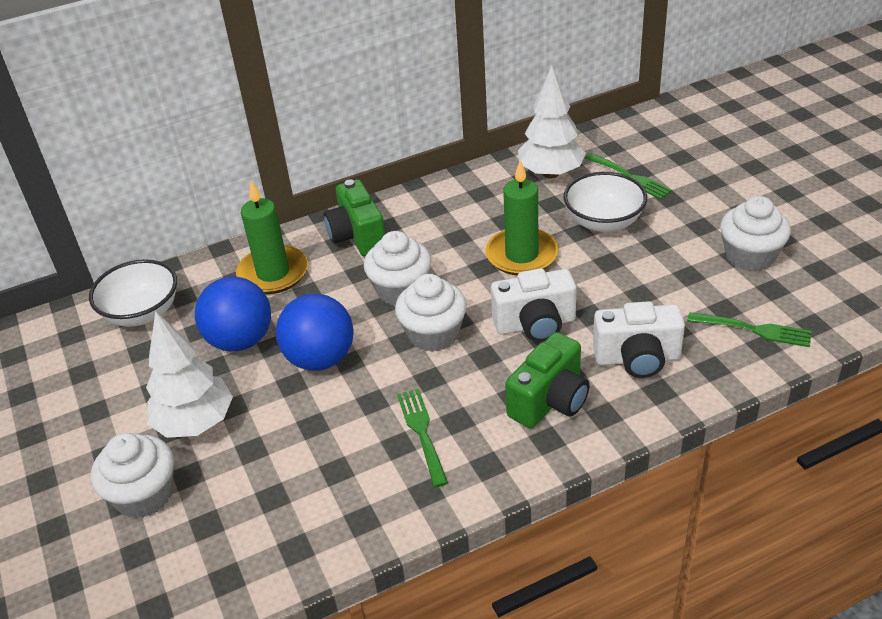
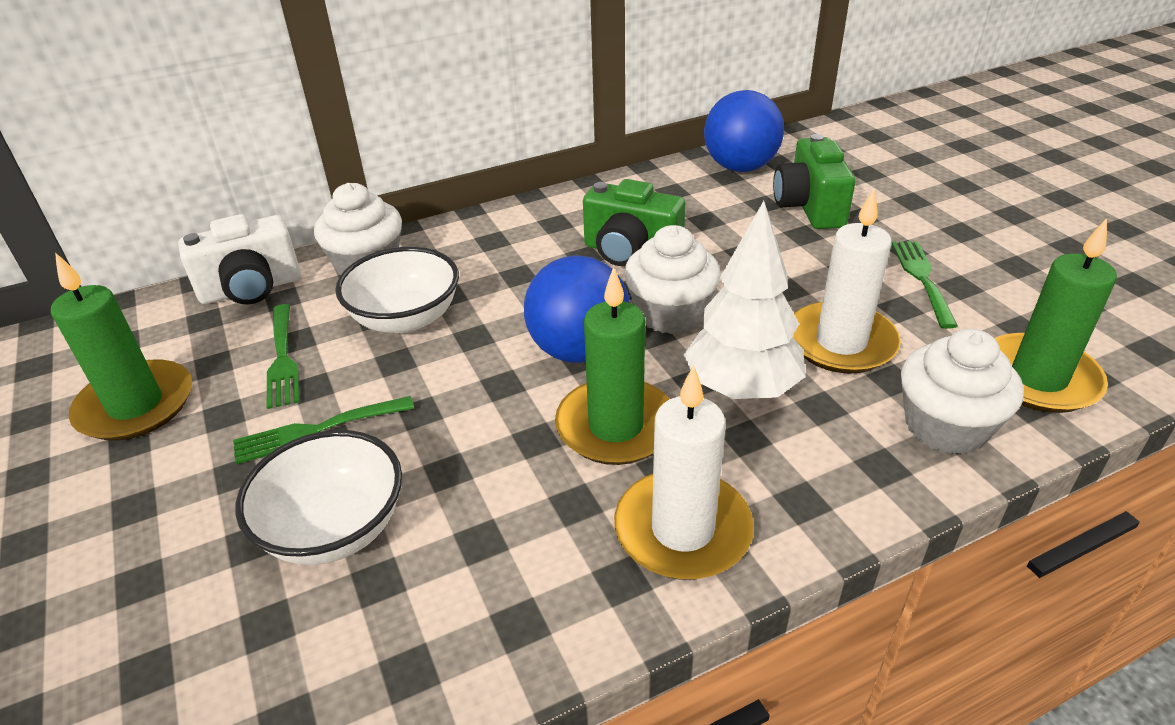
green candle: 2 -> 3
white camera: 2 -> 1
white candle: 0 -> 2
white cupcake: 4 -> 3
white tree: 2 -> 1

